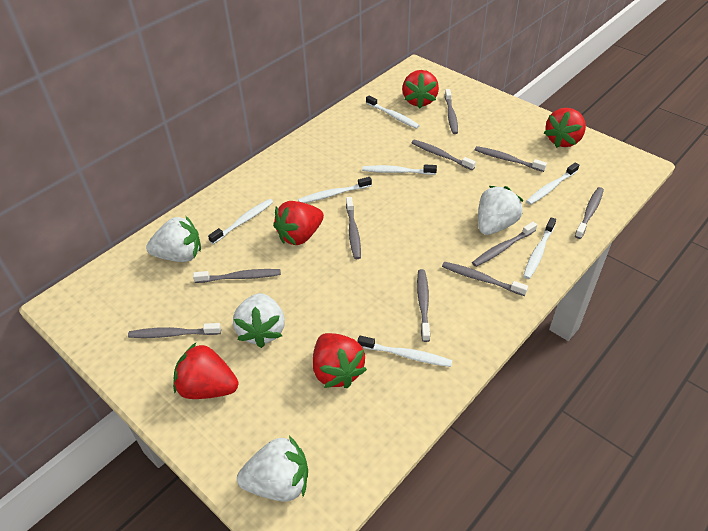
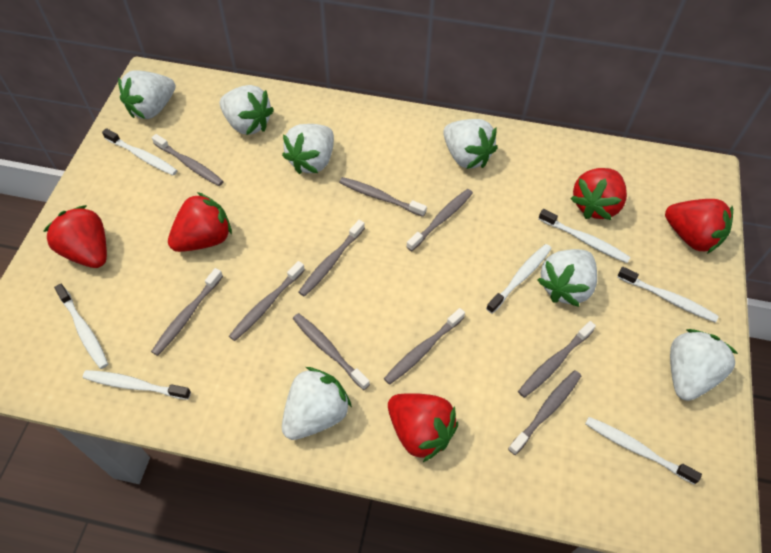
white strawberry: 4 -> 7

